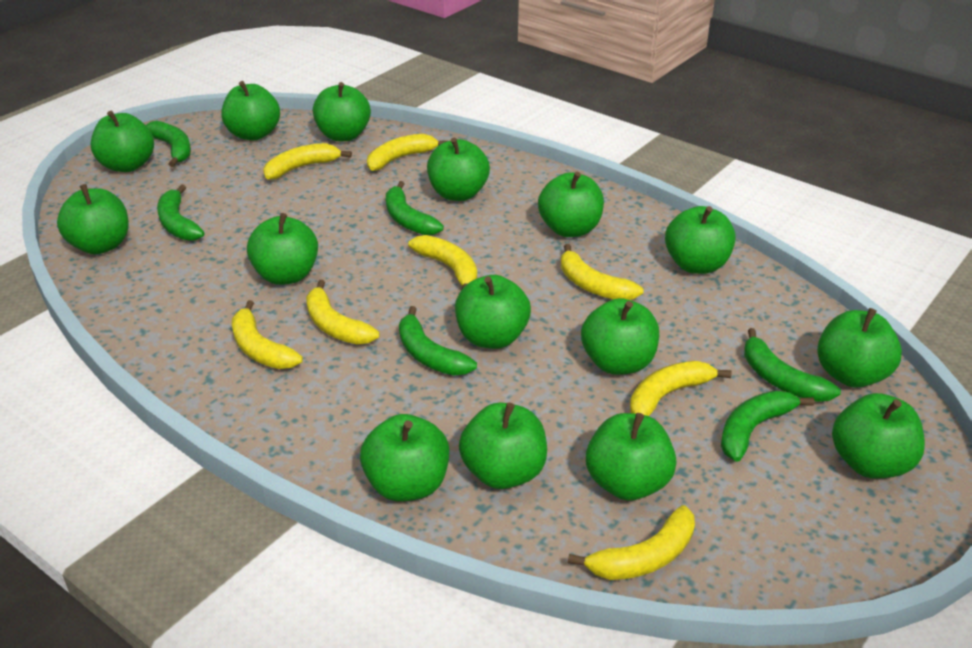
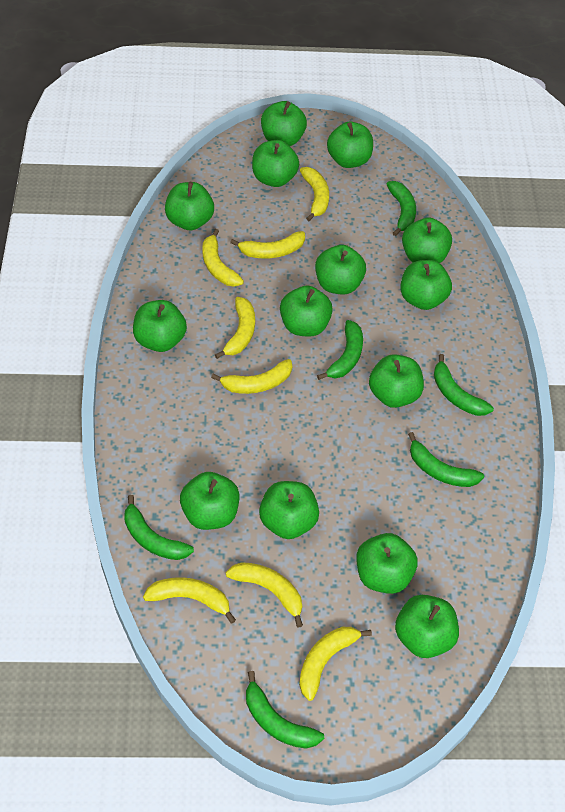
green apple: 15 -> 14

